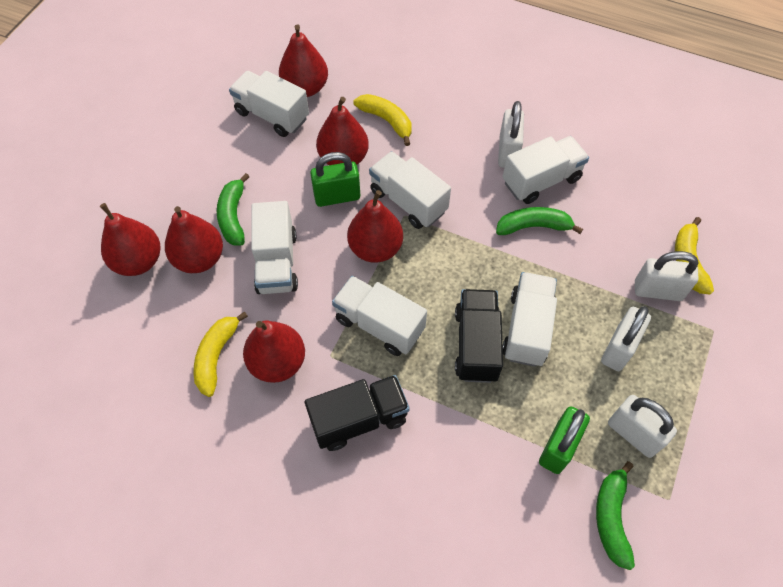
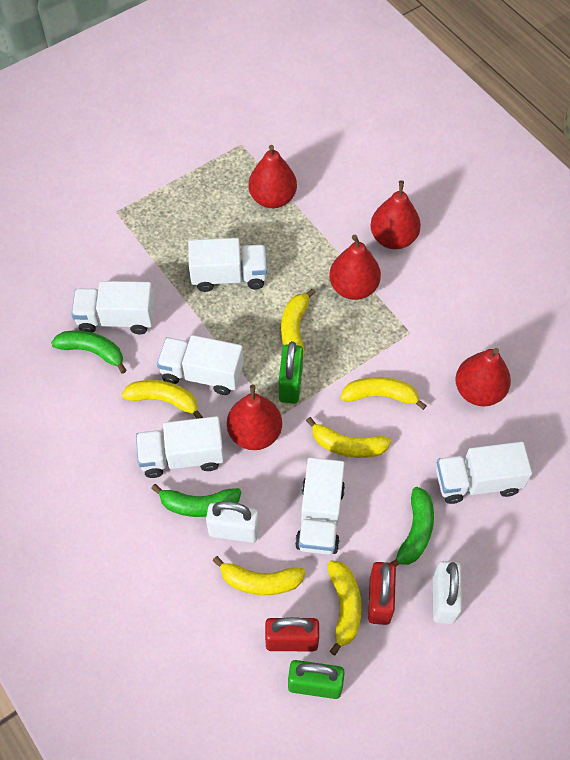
black truck: 2 -> 0
red padlock: 0 -> 2
red pear: 6 -> 5
white padlock: 4 -> 2
yellow banana: 3 -> 6

